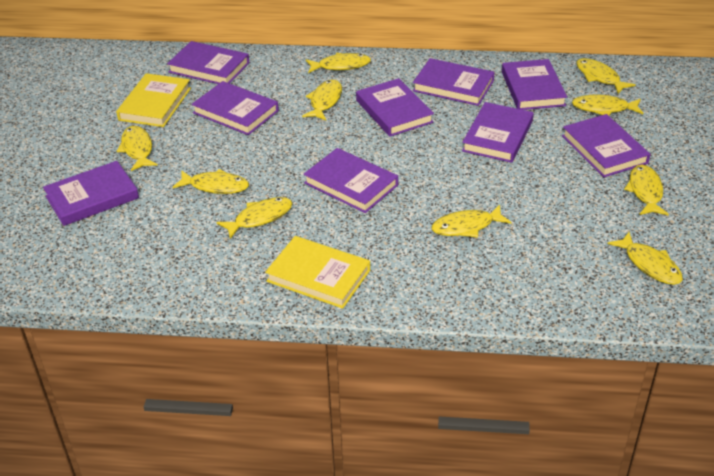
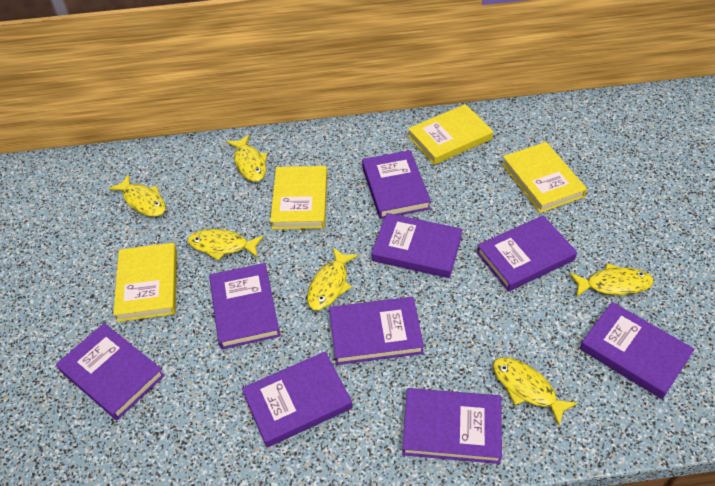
yellow book: 2 -> 4
yellow fish: 10 -> 6

